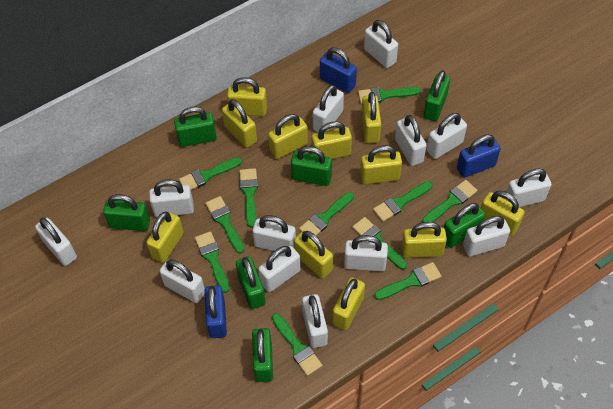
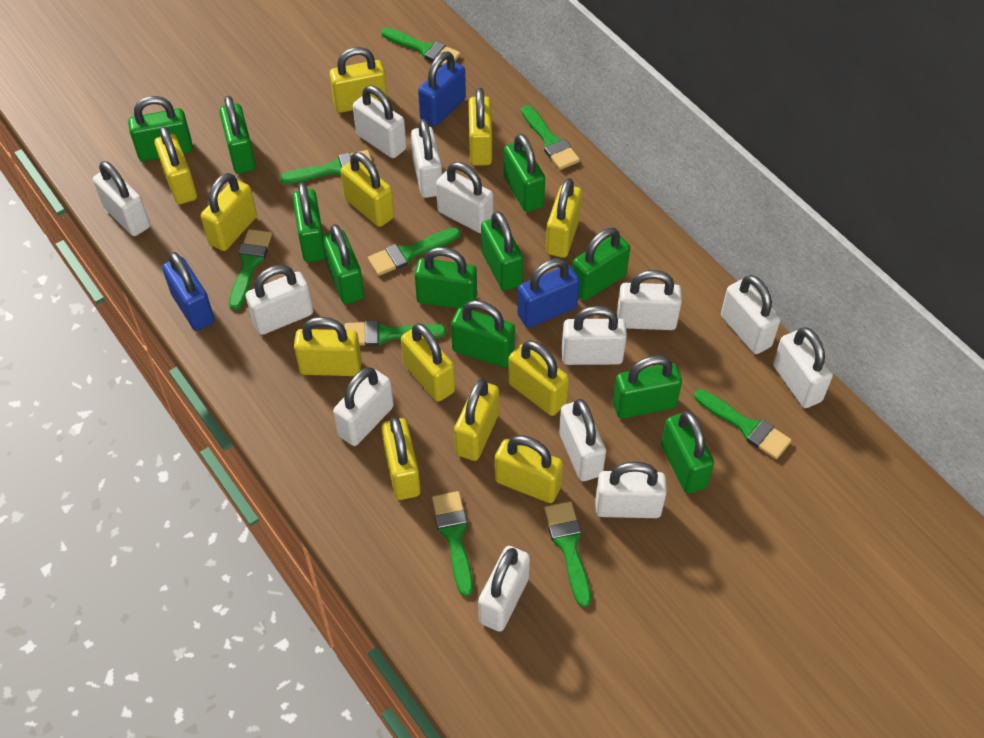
green brush: 11 -> 9
green padlock: 7 -> 11
yellow padlock: 11 -> 12

